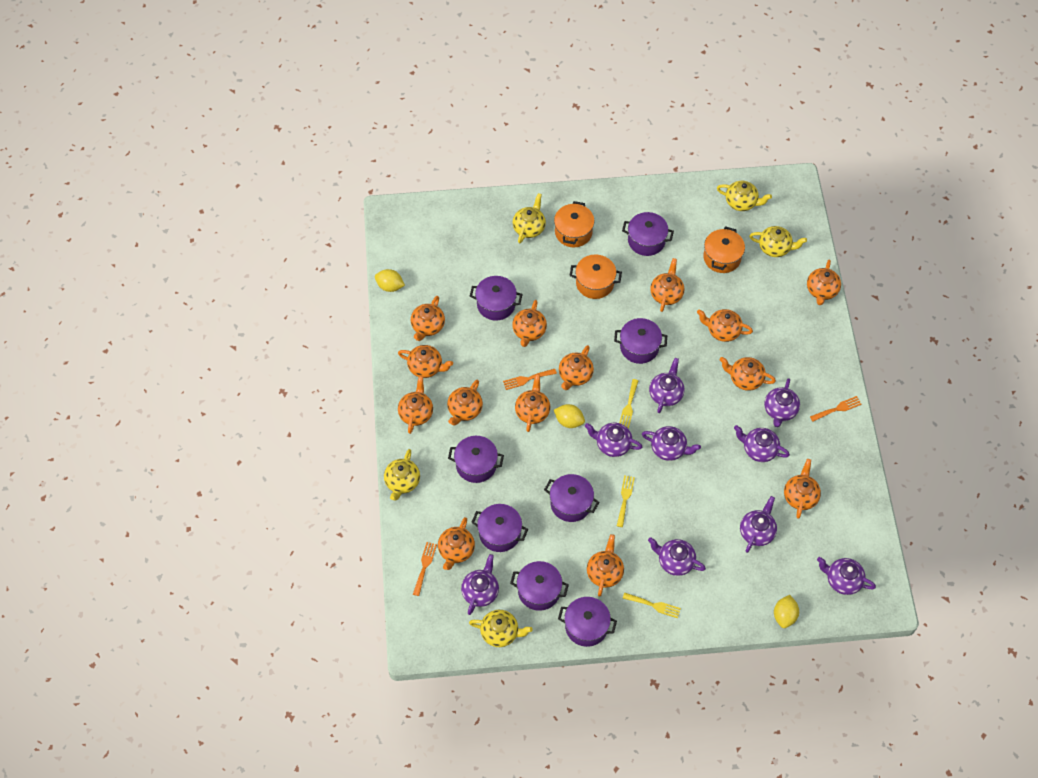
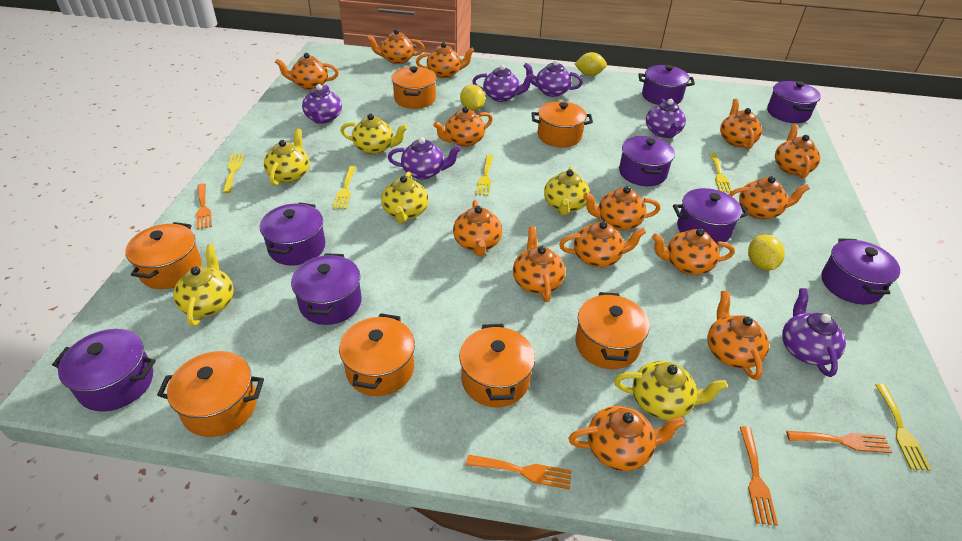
orange fork: 3 -> 4
orange pot: 3 -> 7
purple teapot: 9 -> 6
yellow fork: 3 -> 5
yellow teapot: 5 -> 6

